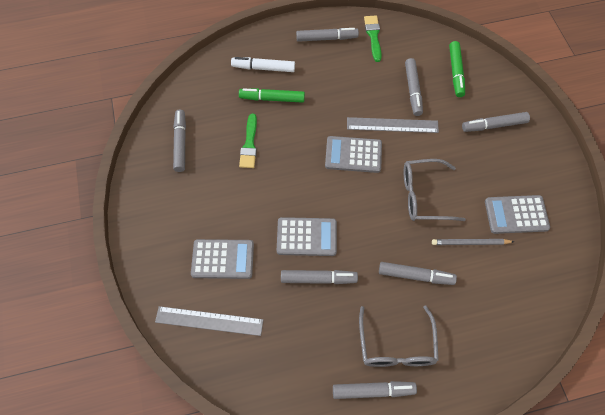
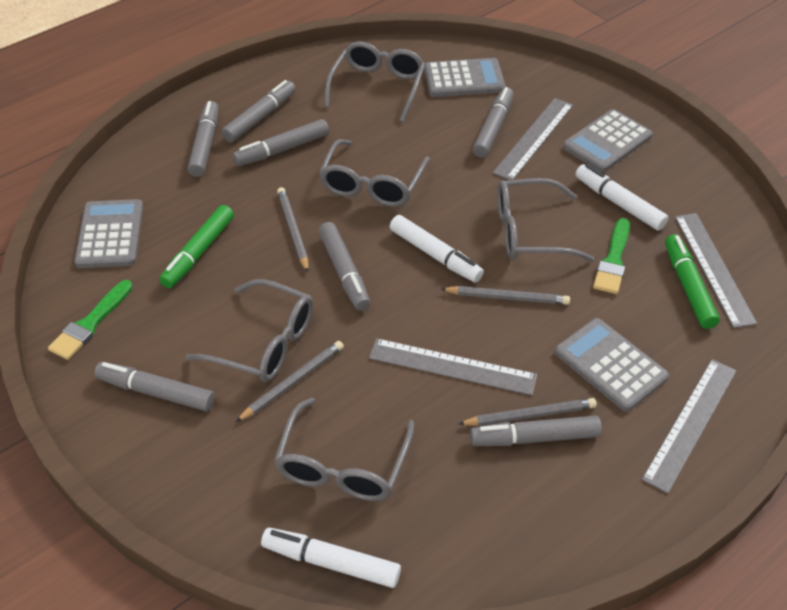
grey glasses: 2 -> 5
grey pencil: 1 -> 4
grey ruler: 2 -> 4
white marker: 1 -> 3

